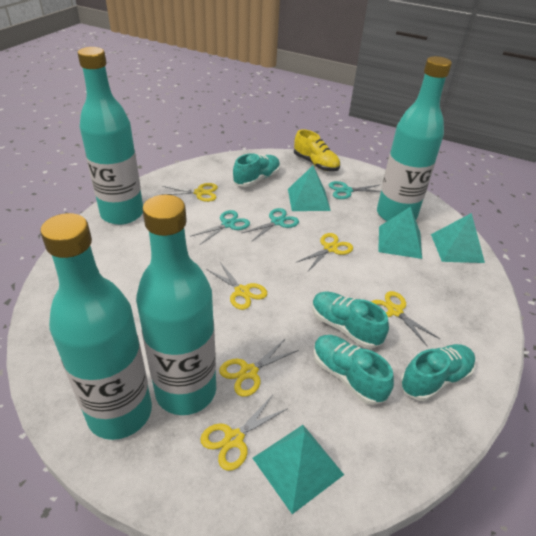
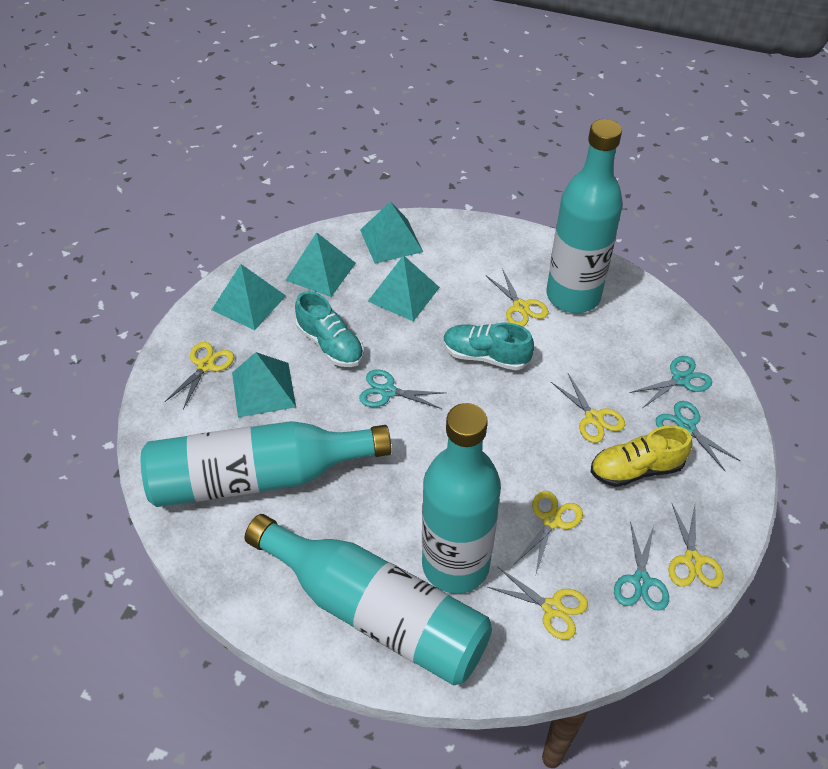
turquoise pyramid: 4 -> 5
turquoise scissors: 3 -> 4
turquoise shoe: 4 -> 2

